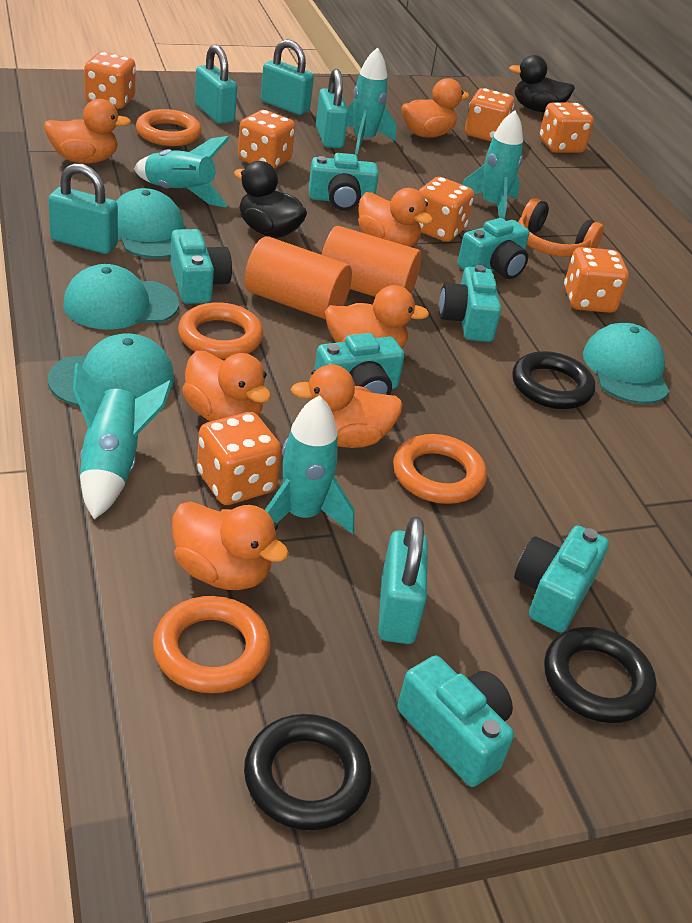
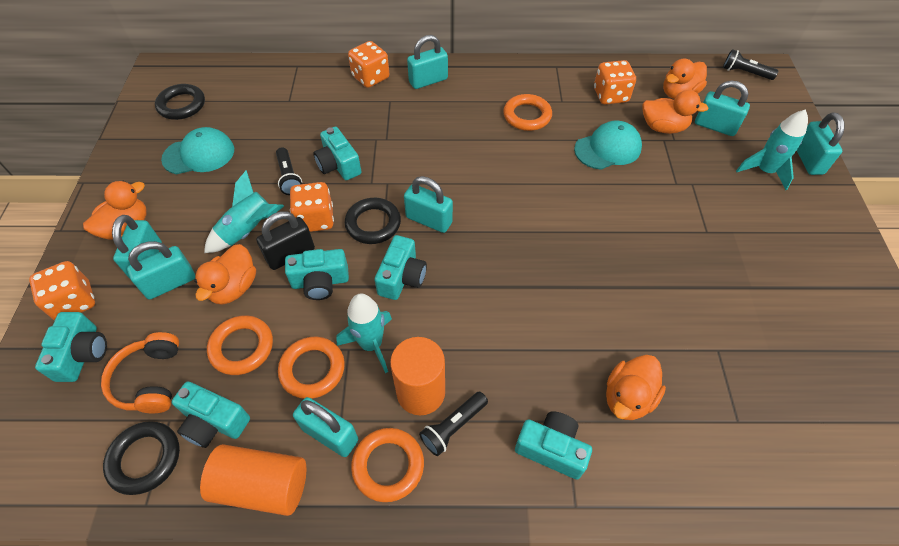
black duck: 2 -> 0
black flashlight: 0 -> 3
black padlock: 0 -> 1
orange dice: 7 -> 4
orange duck: 7 -> 5
turquoise camera: 7 -> 6
turquoise cap: 4 -> 2
turquoise padlock: 5 -> 7
turquoise rocket: 5 -> 3

